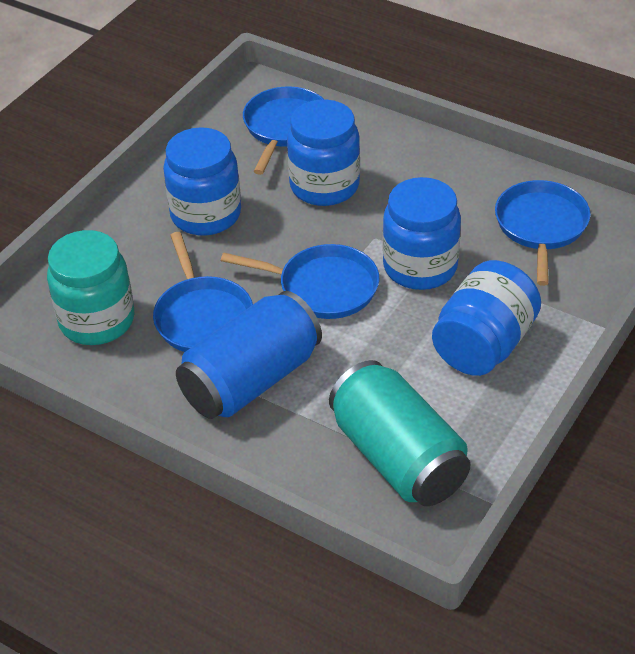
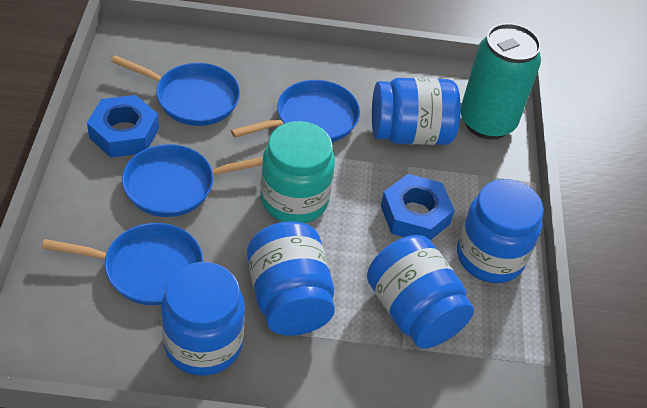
blue can: 1 -> 0
blue jar: 4 -> 5
blue nut: 0 -> 2

